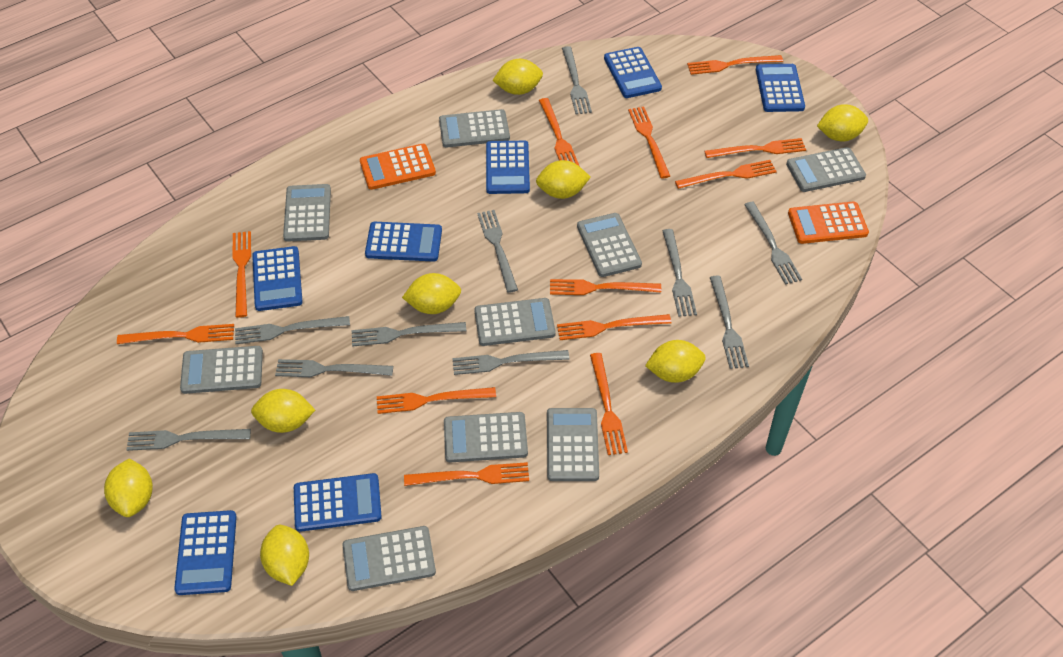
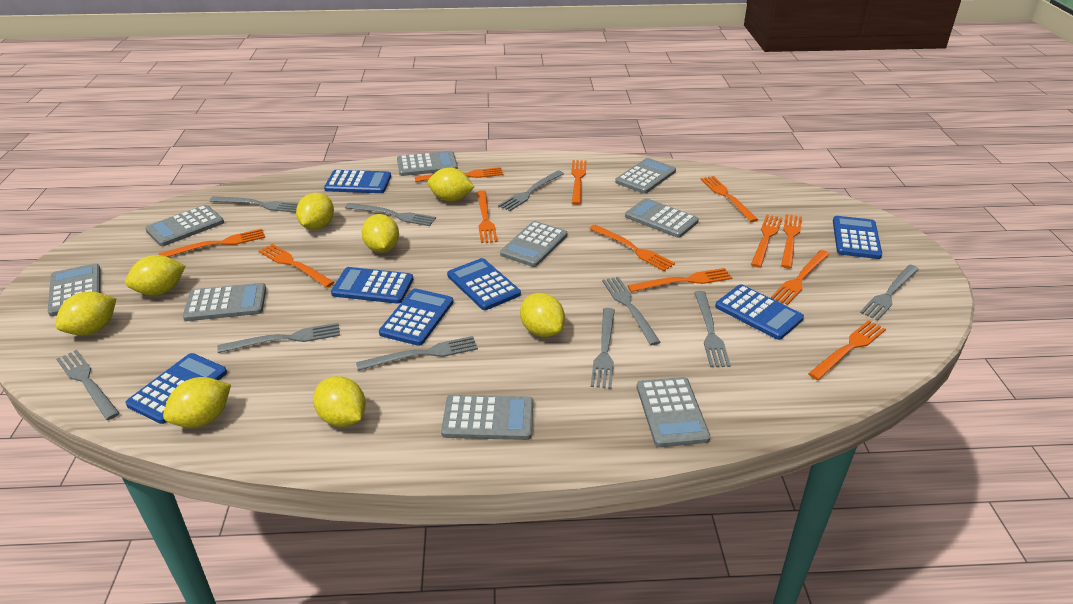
orange calculator: 2 -> 0

